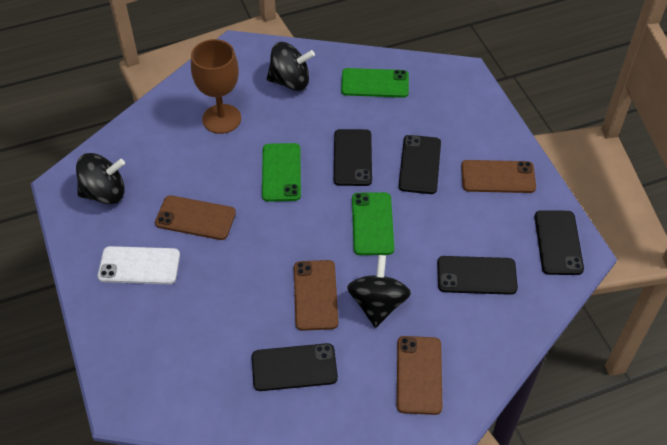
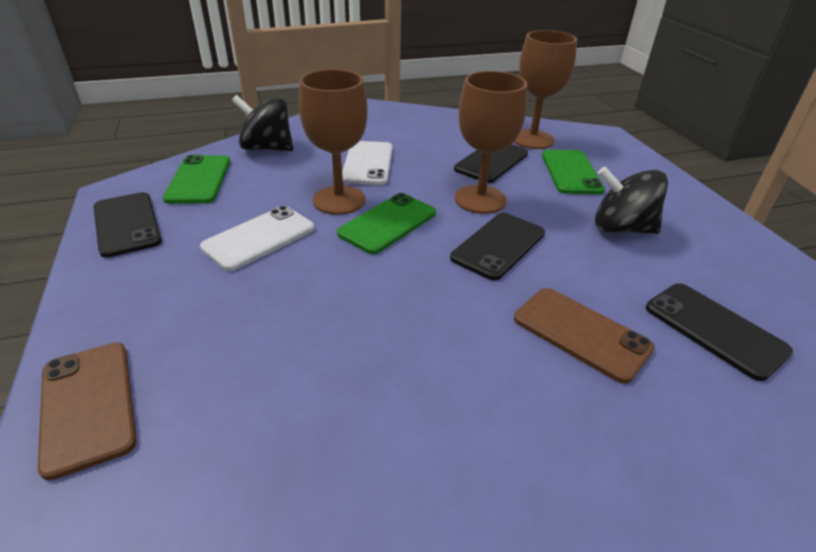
black phone: 5 -> 4
black spinning top: 3 -> 2
brown goblet: 1 -> 3
brown phone: 4 -> 2
white phone: 1 -> 2

